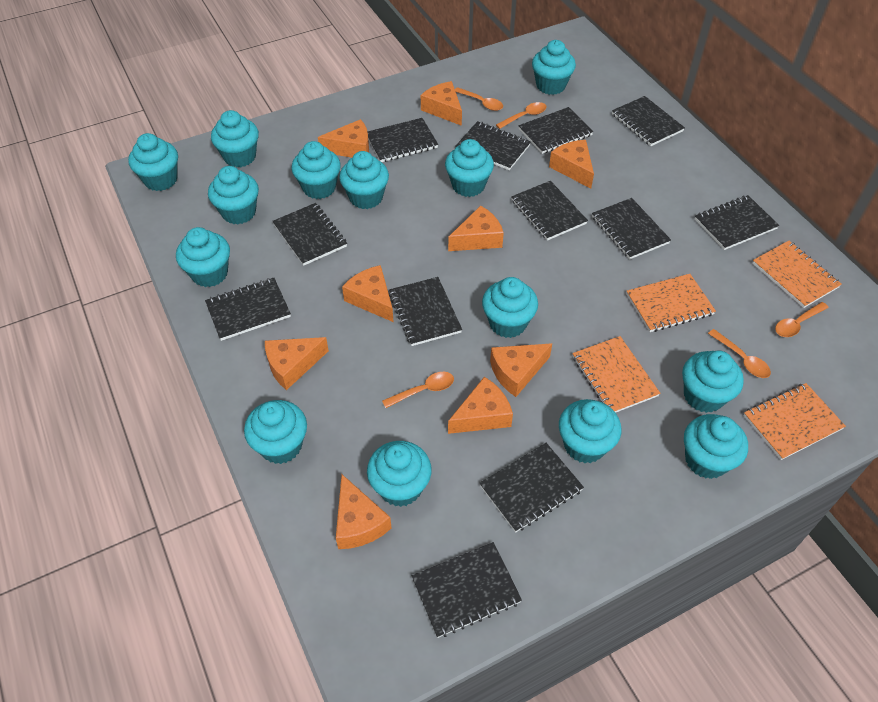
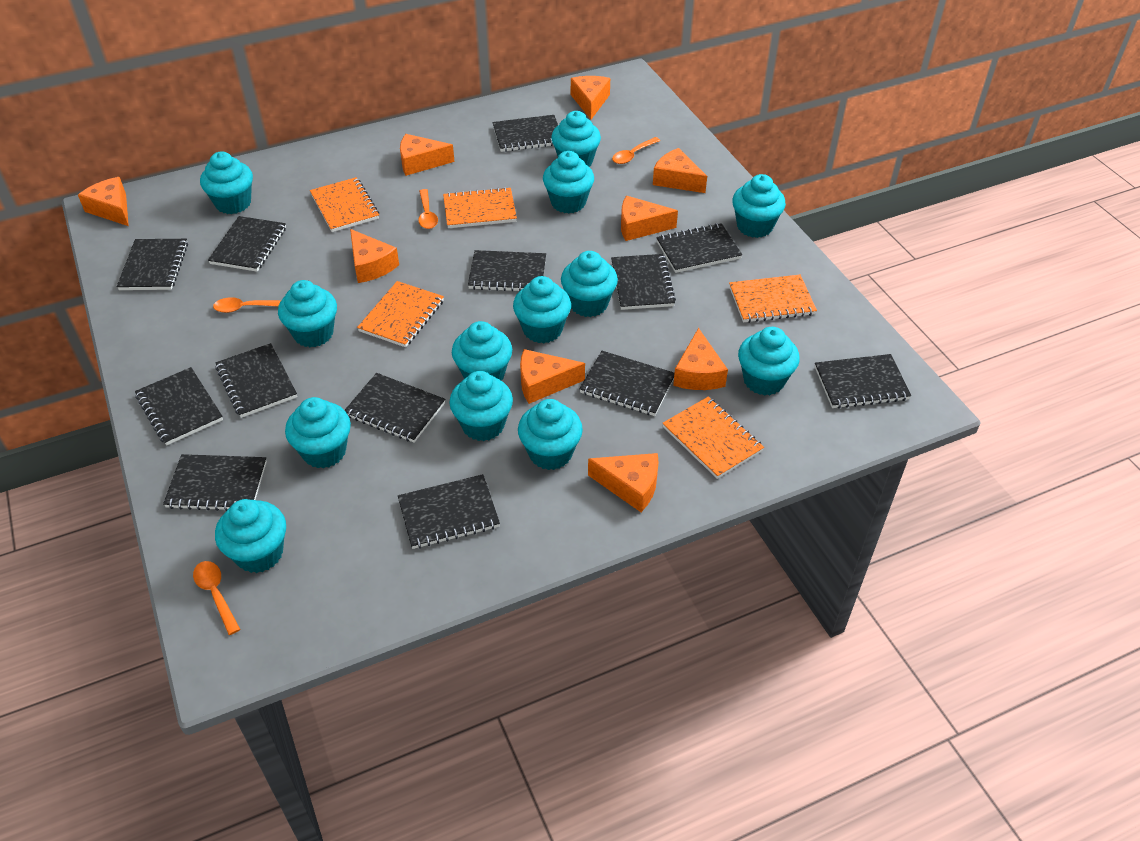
black notebook: 12 -> 13
orange notebook: 4 -> 5
orange spoon: 5 -> 4
turquoise cupcake: 14 -> 13

